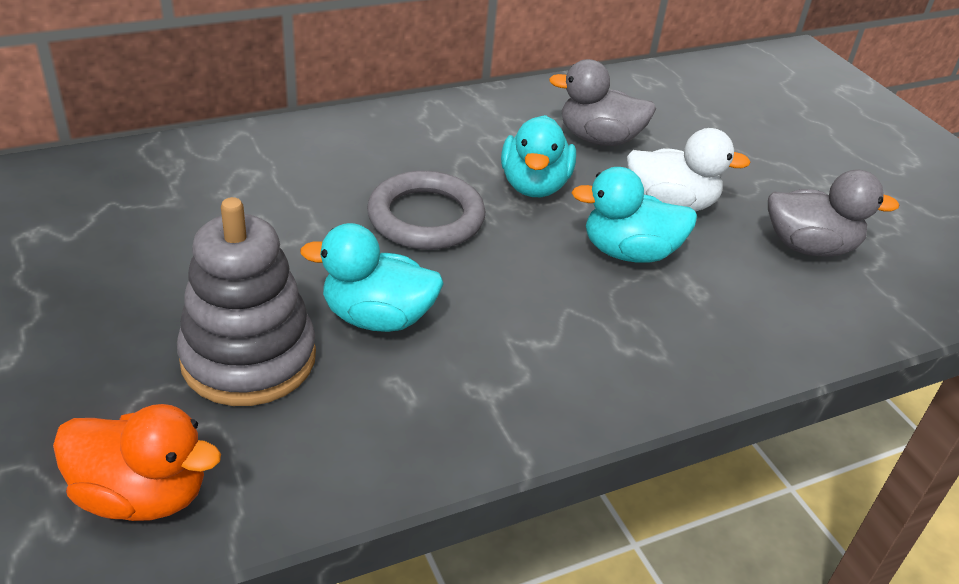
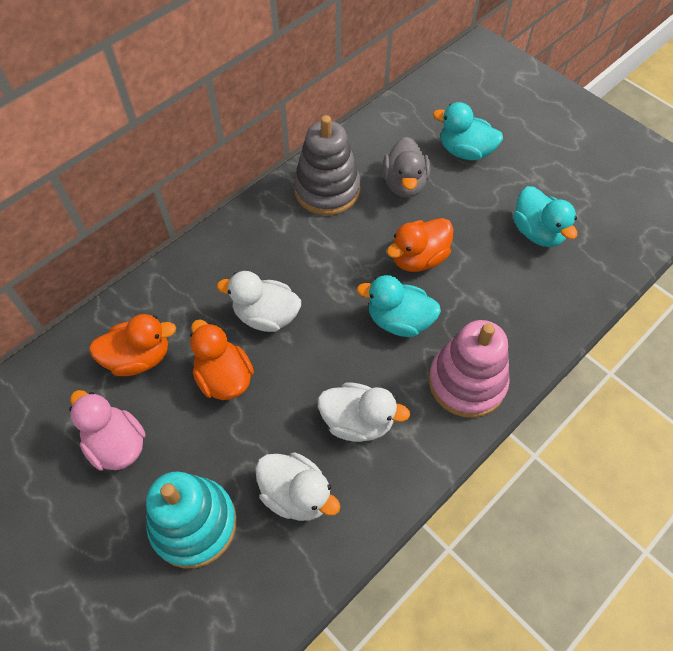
grey duck: 2 -> 1
grey ring: 1 -> 0
orange duck: 1 -> 3
pink duck: 0 -> 1
pink stacking toy: 0 -> 1
turquoise stacking toy: 0 -> 1
white duck: 1 -> 3

